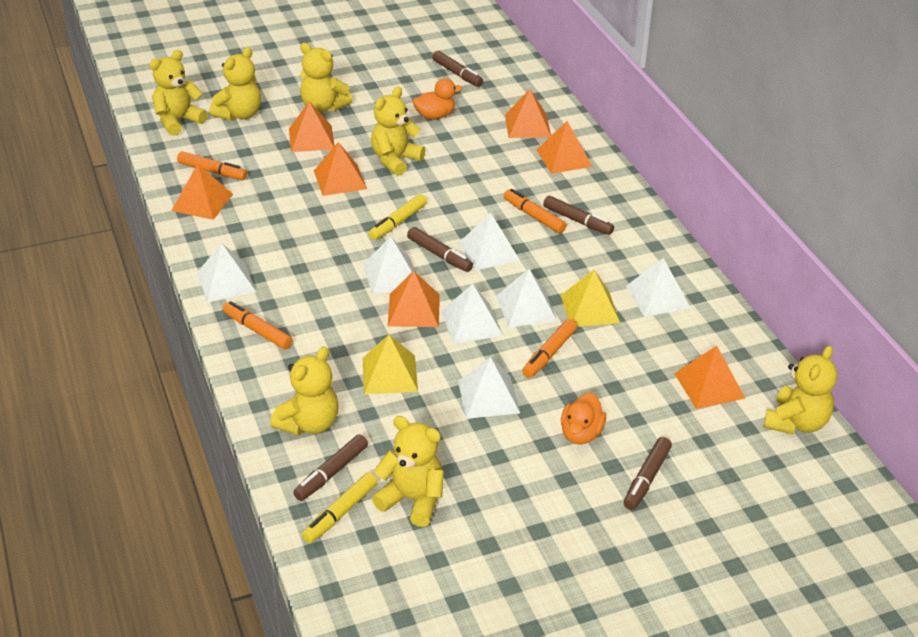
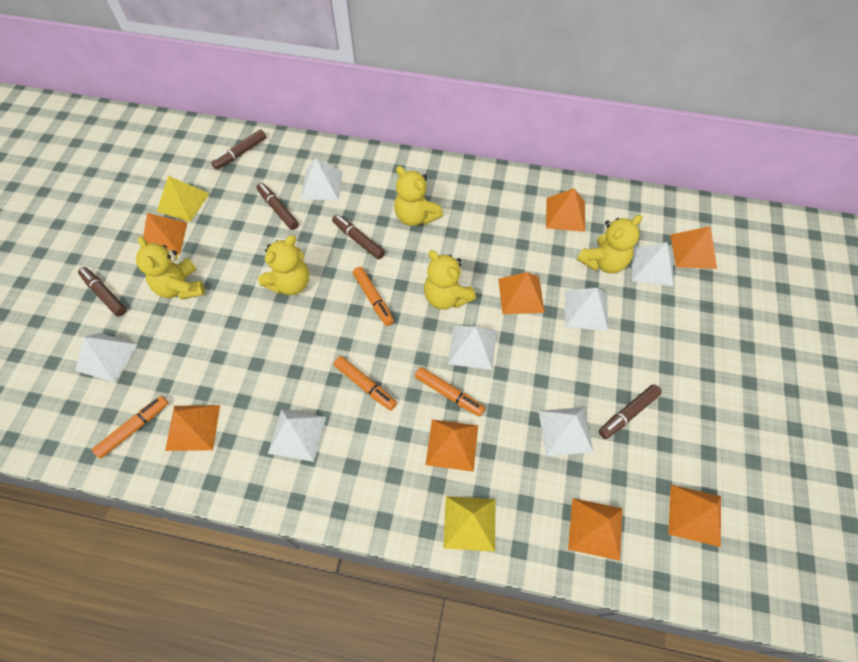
orange duck: 2 -> 0
orange pyramid: 7 -> 8
yellow marker: 2 -> 0
yellow teddy bear: 7 -> 5

